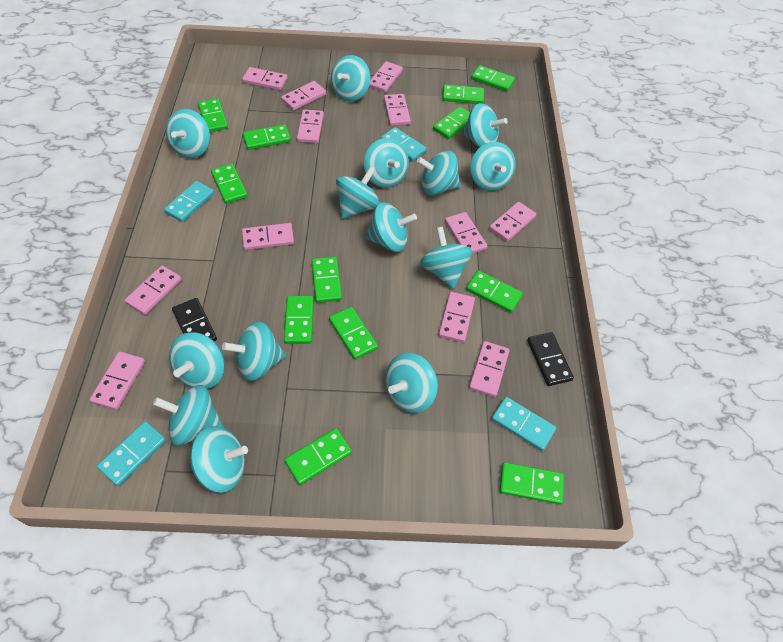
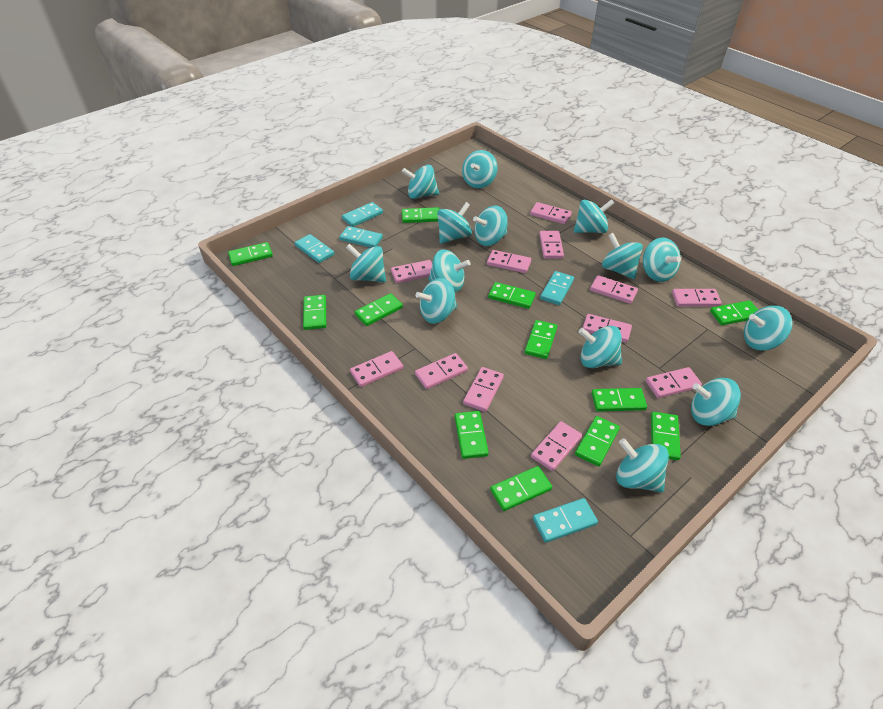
black domino: 2 -> 0
turquoise domino: 4 -> 5

